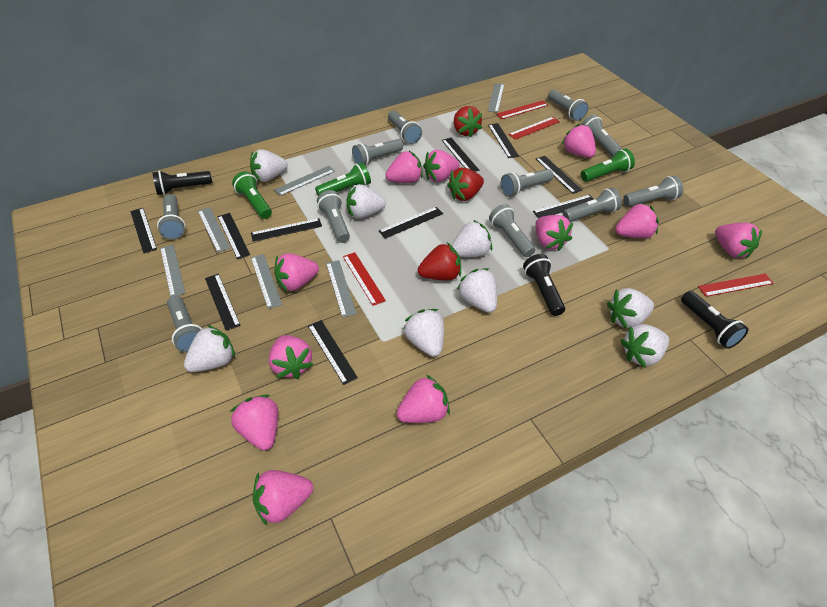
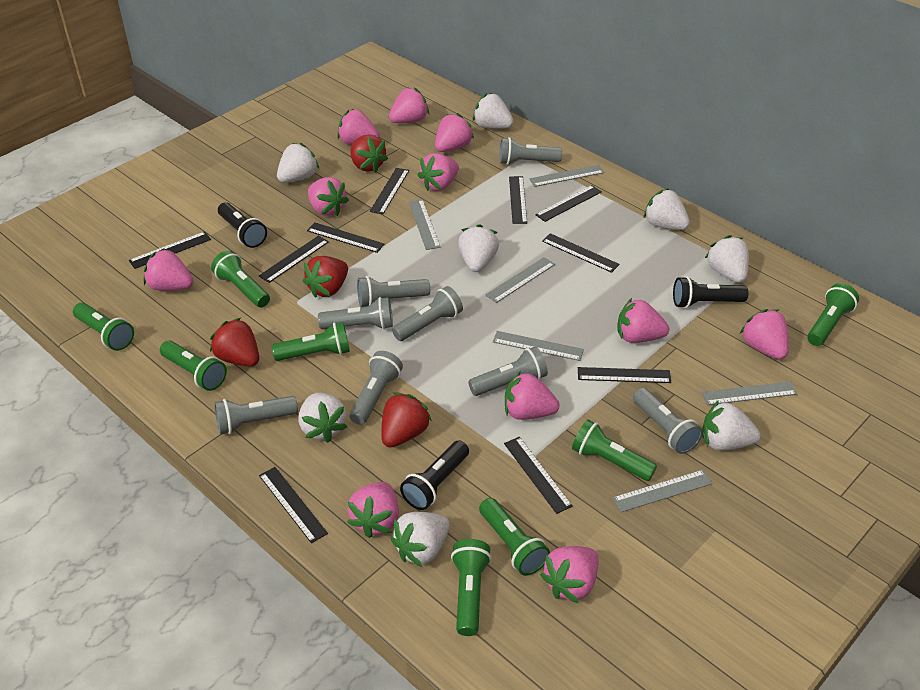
green flashlight: 3 -> 8
grey flashlight: 11 -> 8
red ruler: 4 -> 0
red strawberry: 3 -> 4

